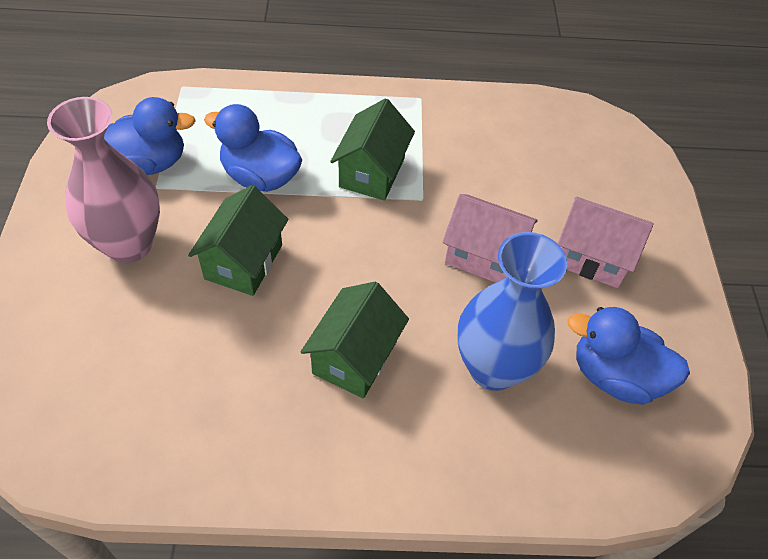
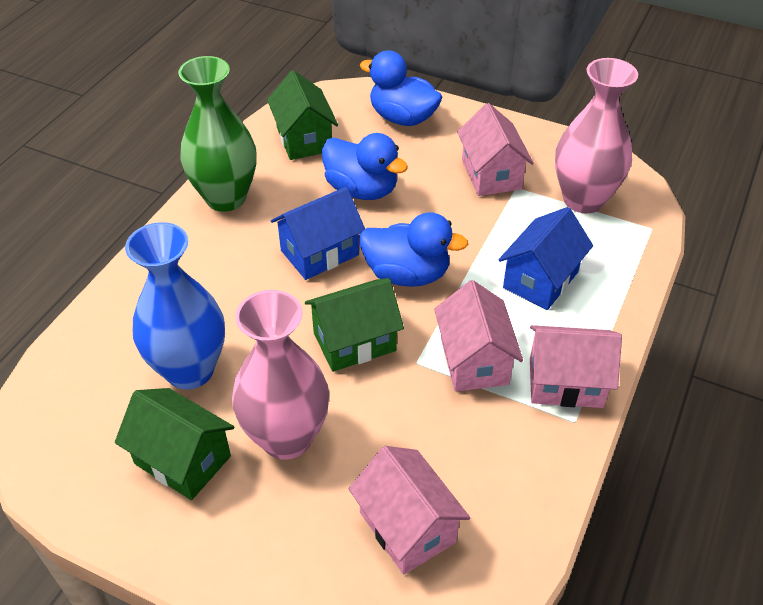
blue house: 0 -> 2
green vase: 0 -> 1
pink house: 2 -> 4
pink vase: 1 -> 2

